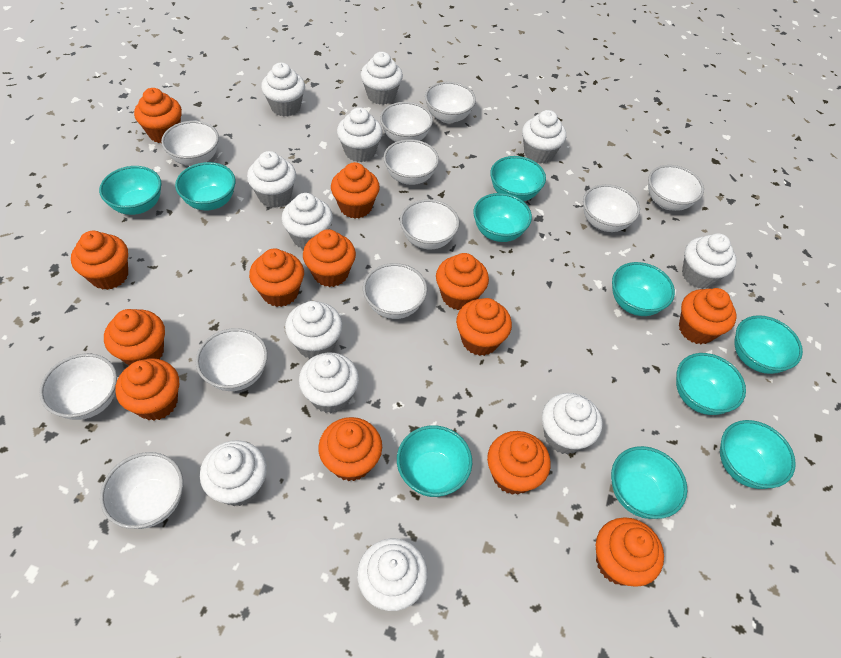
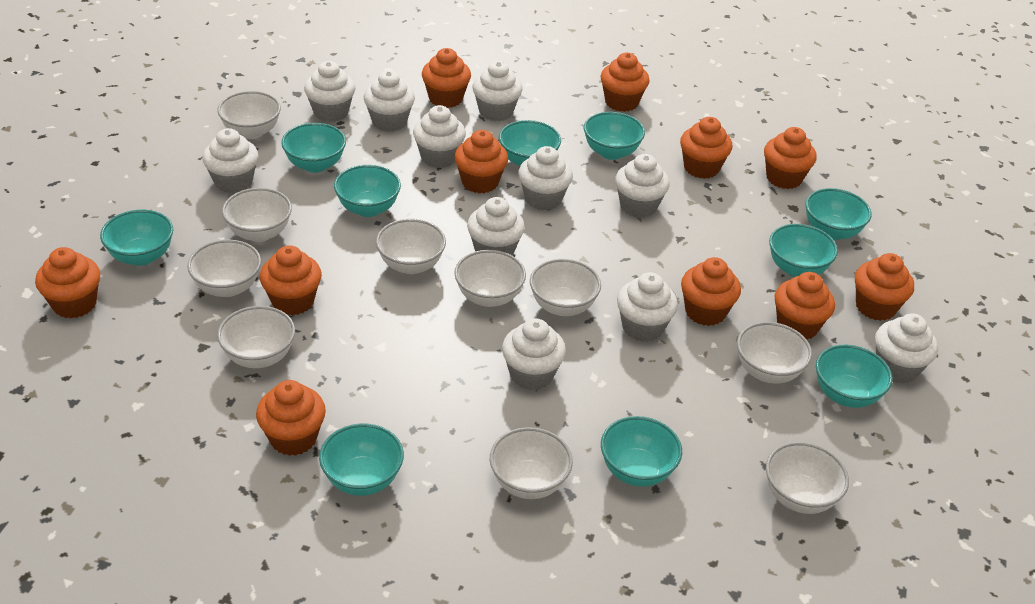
orange cupcake: 13 -> 11
white bowl: 11 -> 10
white cupcake: 12 -> 11

